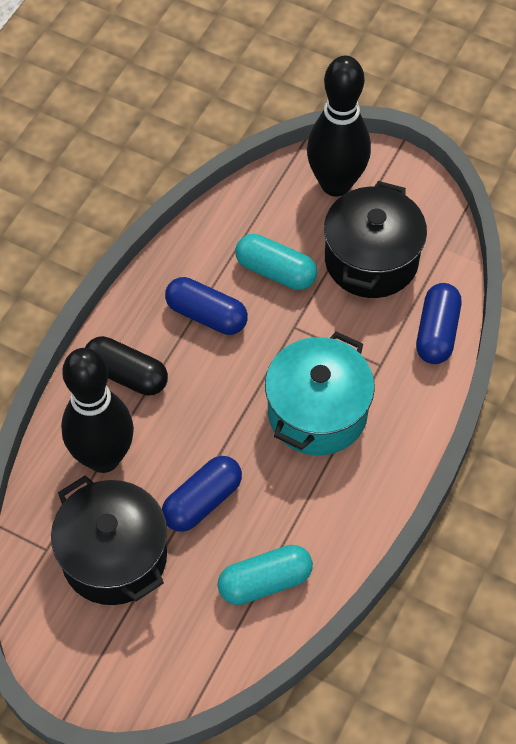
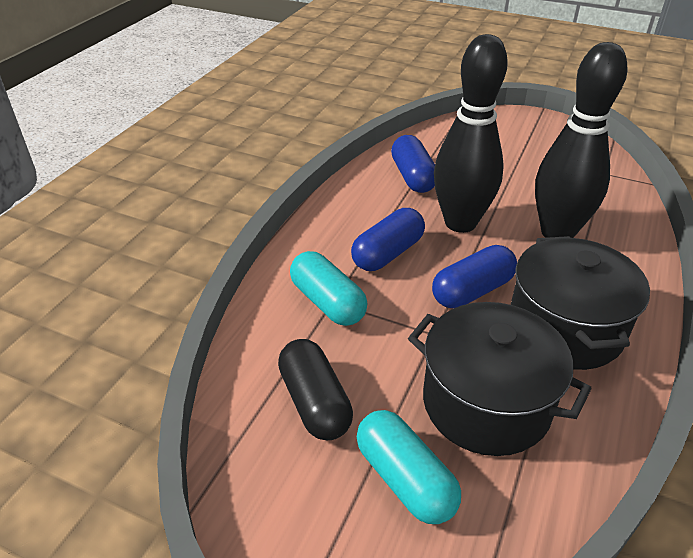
turquoise pot: 1 -> 0

